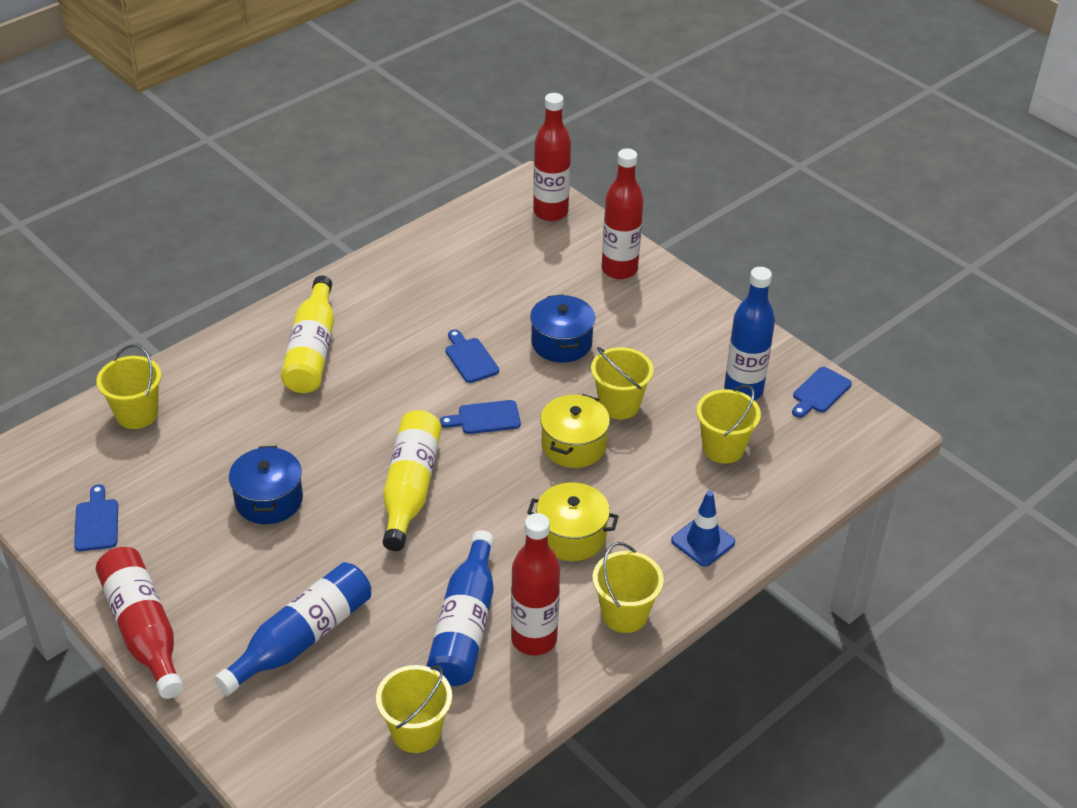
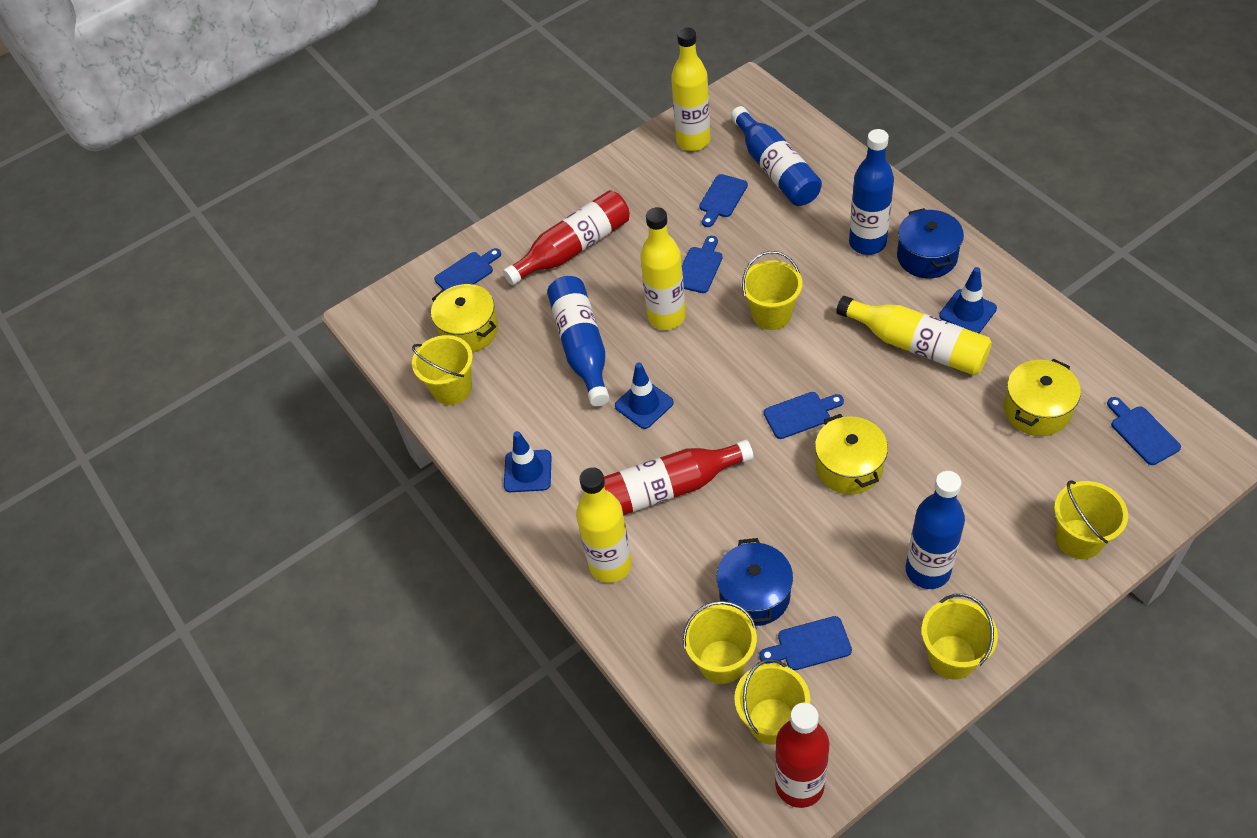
blue bottle: 3 -> 4
blue cutting board: 4 -> 6
blue traffic cone: 1 -> 3
red bottle: 4 -> 3
yellow bottle: 2 -> 4
yellow bucket: 5 -> 6
yellow pot: 2 -> 3

